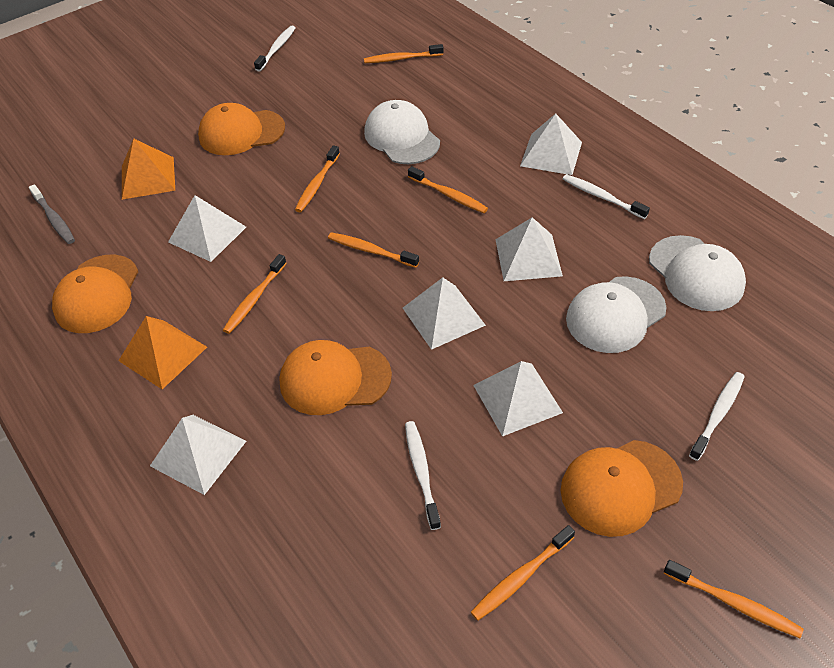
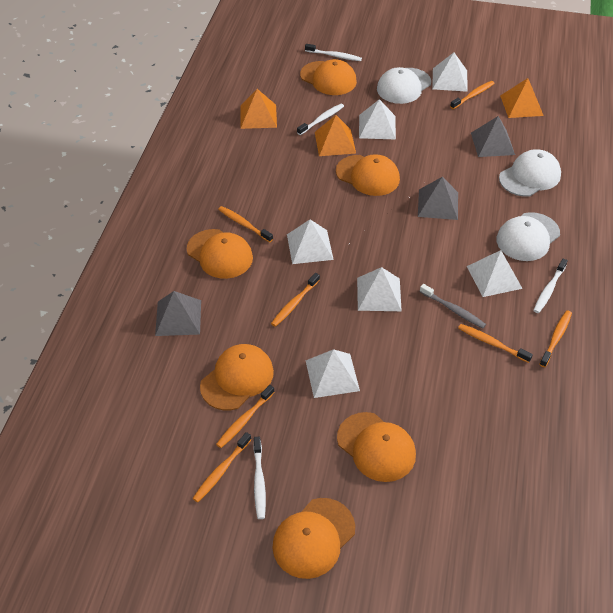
grey pyramid: 0 -> 3
orange cap: 4 -> 6
orange pyramid: 2 -> 3

